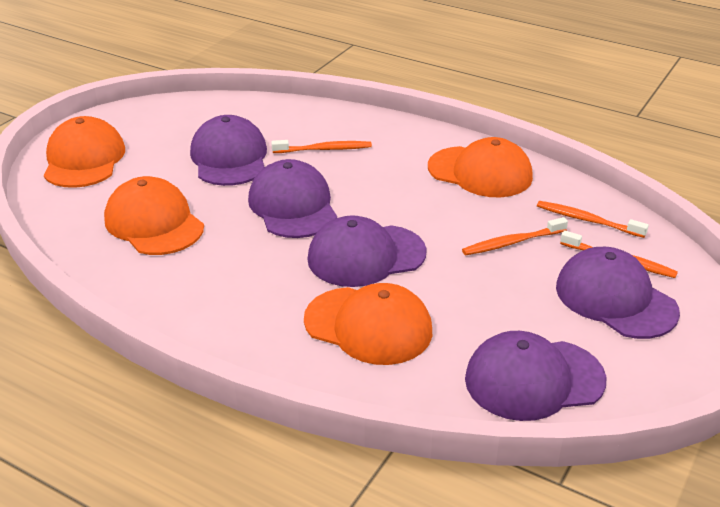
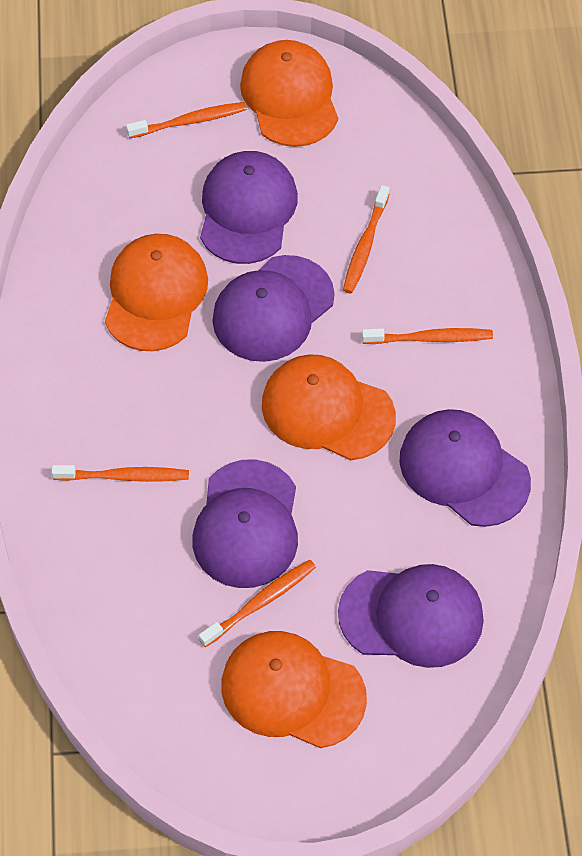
orange toothbrush: 4 -> 5

